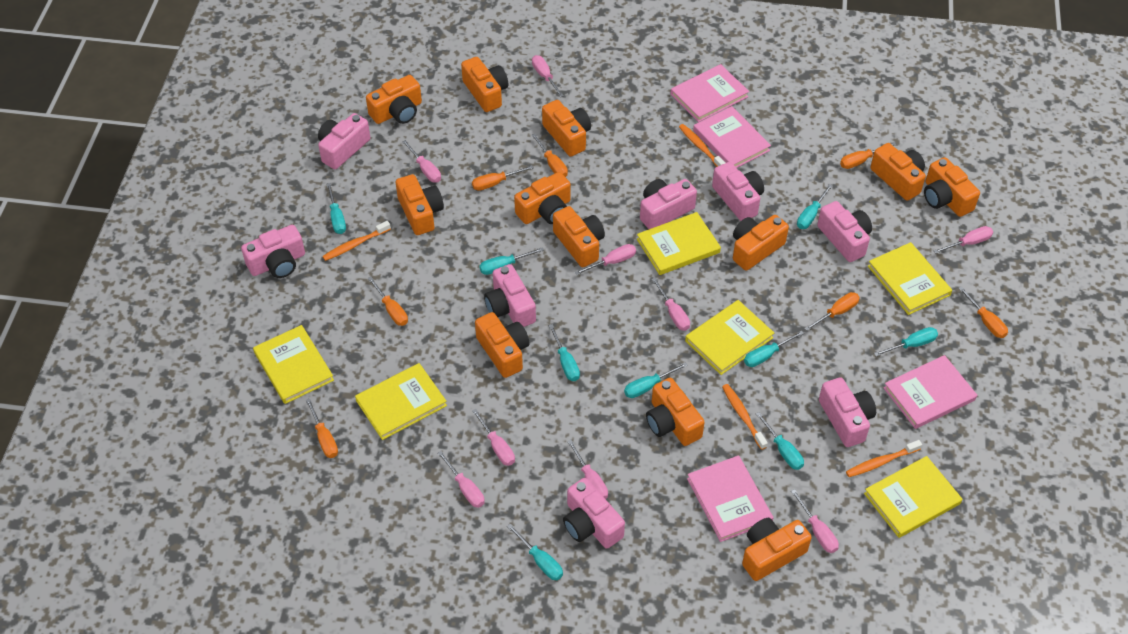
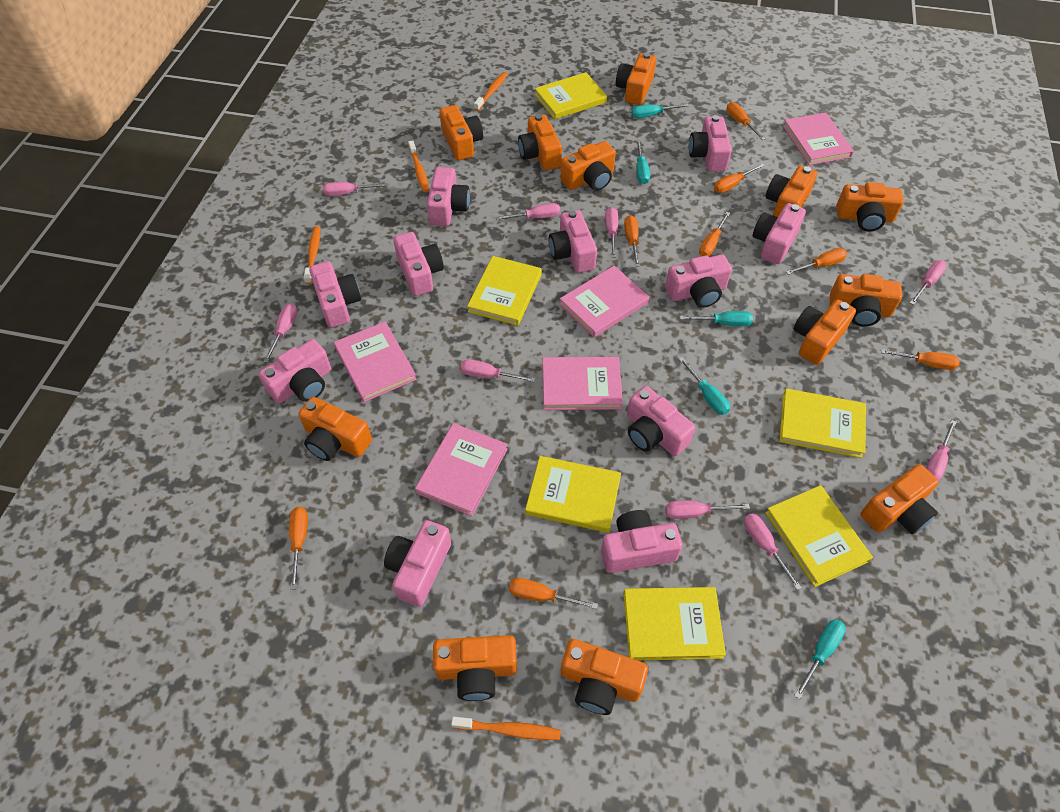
orange screwdriver: 7 -> 8
pink book: 4 -> 5
pink camera: 8 -> 11
turquoise screwdriver: 9 -> 5

